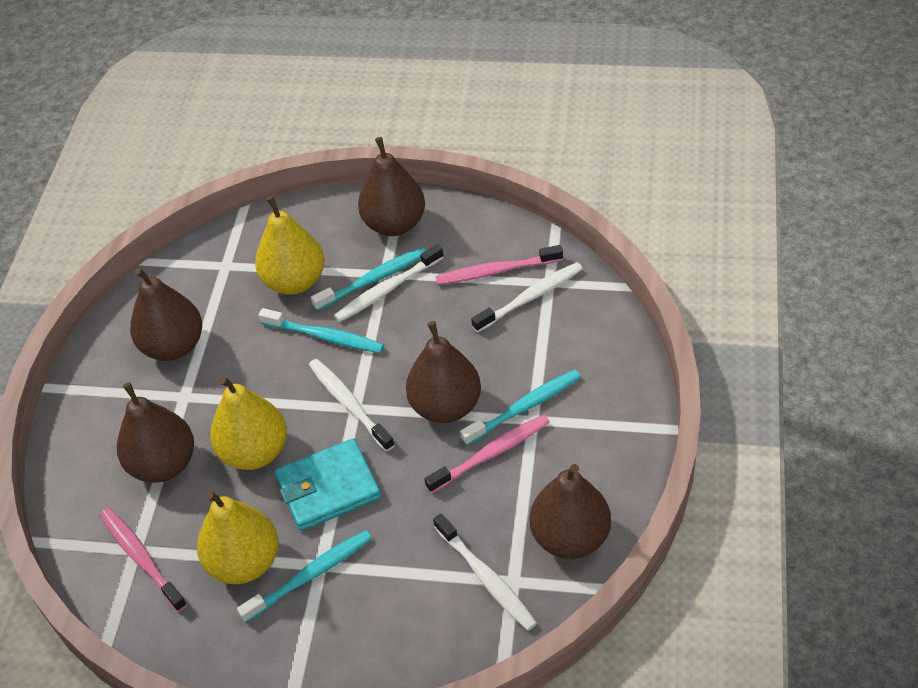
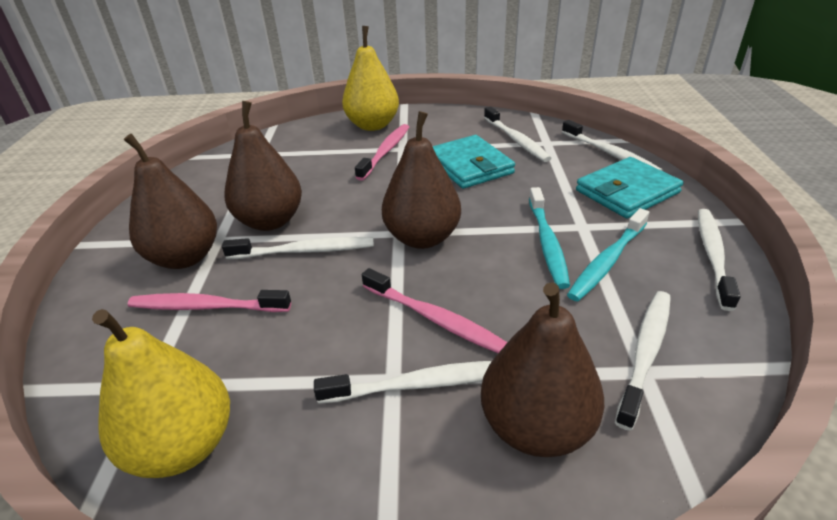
brown pear: 5 -> 4
turquoise toothbrush: 4 -> 2
turquoise wallet: 1 -> 2
white toothbrush: 4 -> 6
yellow pear: 3 -> 2

